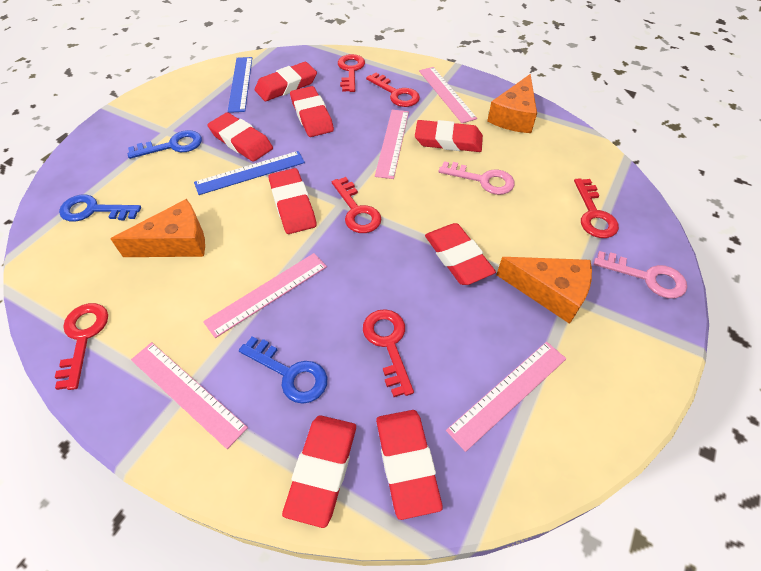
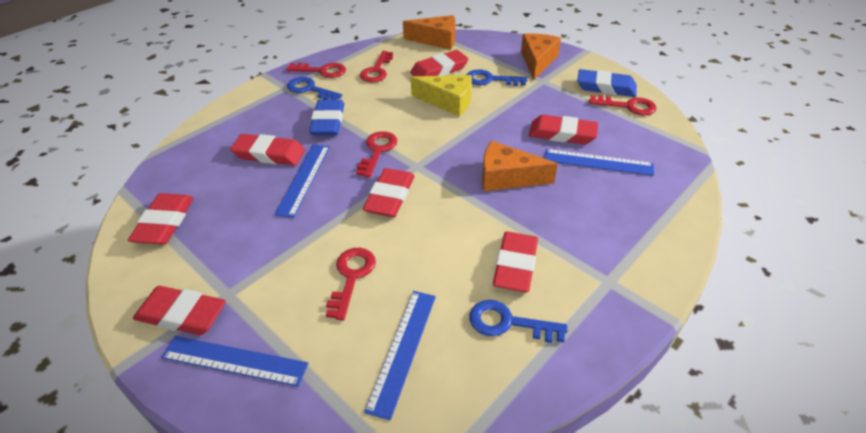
blue eraser: 0 -> 2
blue ruler: 2 -> 4
pink key: 2 -> 0
pink ruler: 5 -> 0
red eraser: 8 -> 7
red key: 6 -> 5
yellow cheese: 0 -> 1

